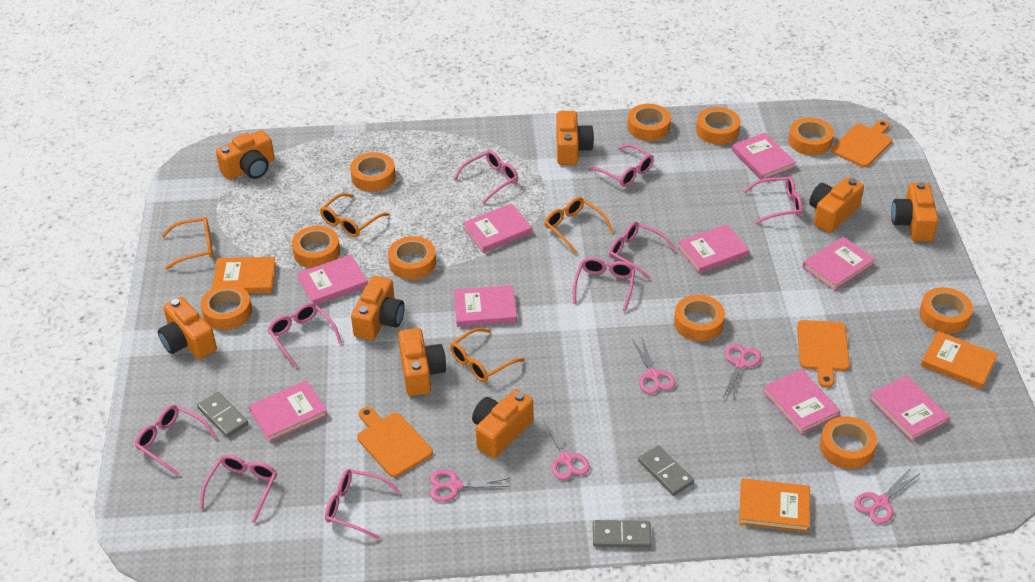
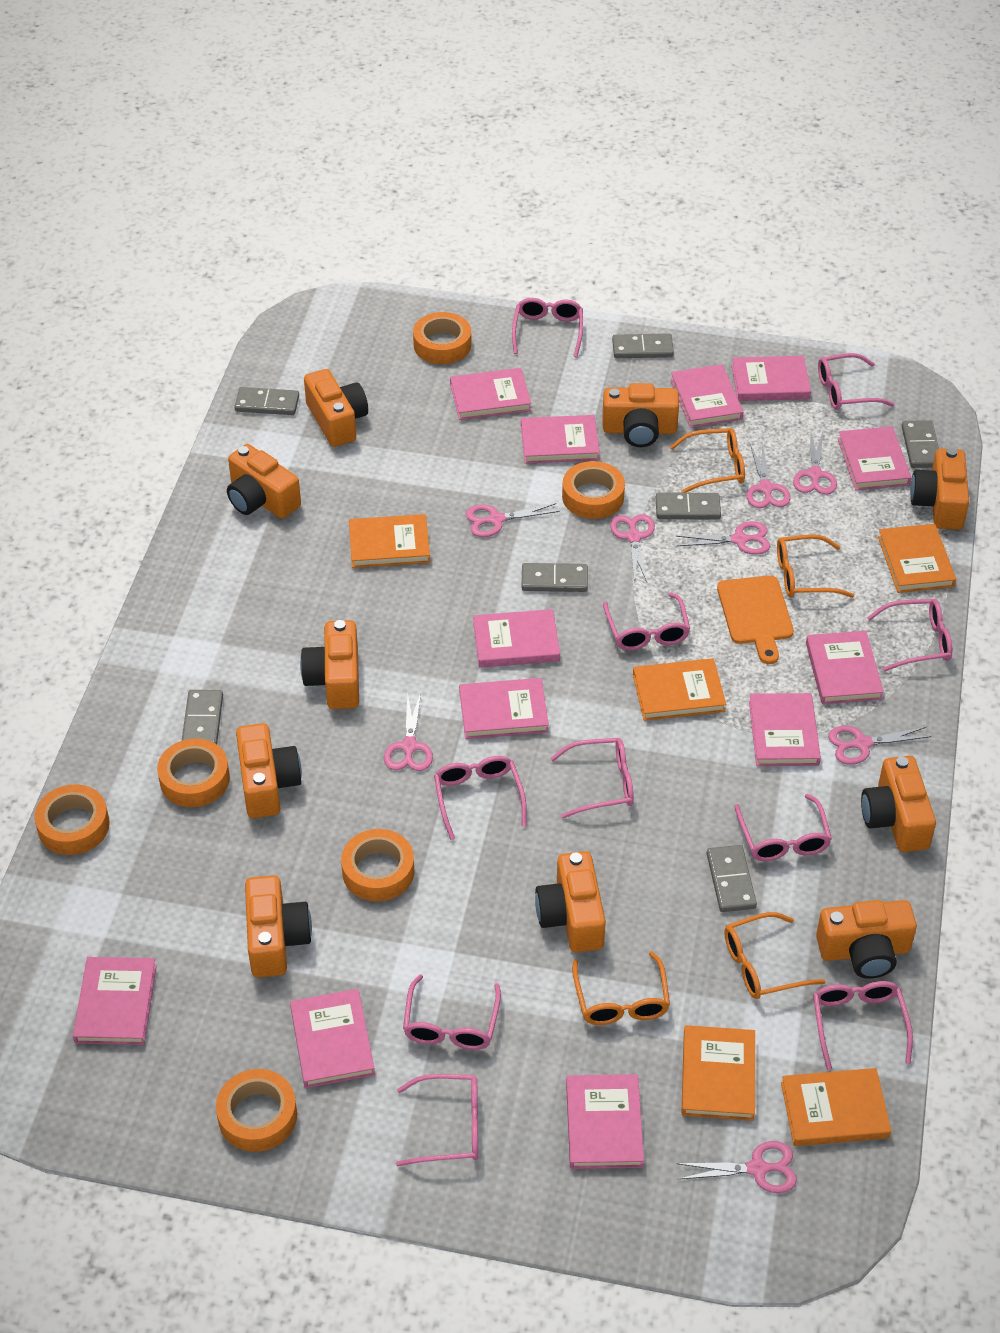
grey domino: 3 -> 7
orange book: 3 -> 5
orange camera: 8 -> 10
orange cutting board: 3 -> 1
orange tape: 10 -> 6
pink book: 9 -> 12
pink glasses: 9 -> 10
pink scissors: 5 -> 8

